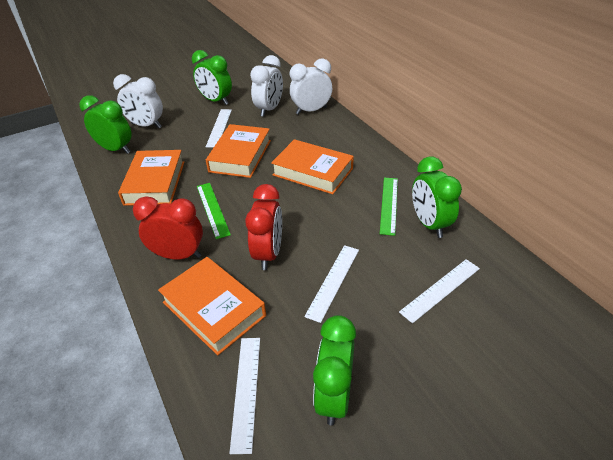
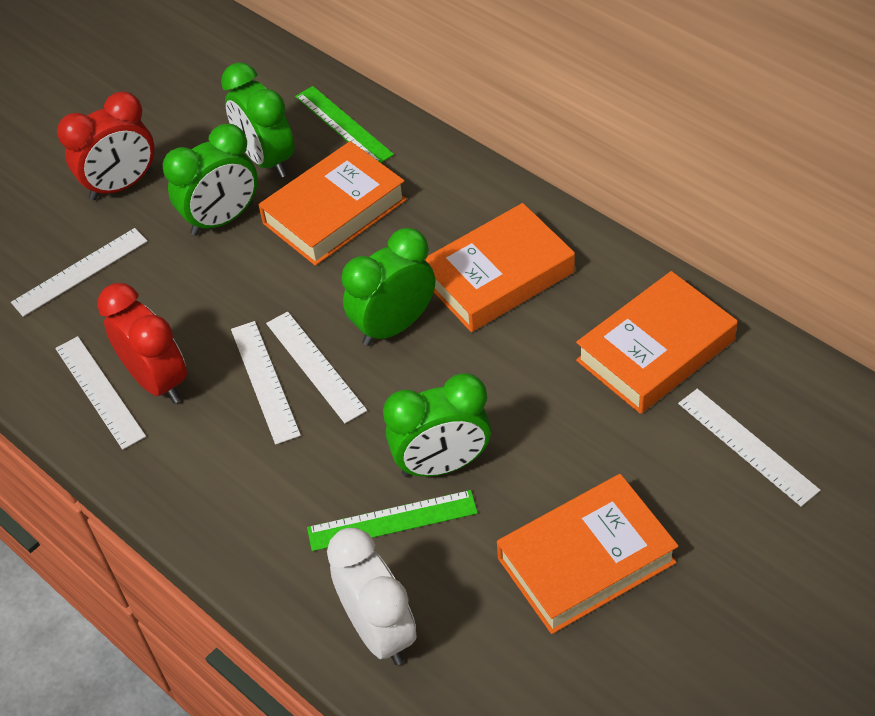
white clock: 3 -> 1
white ruler: 4 -> 5

